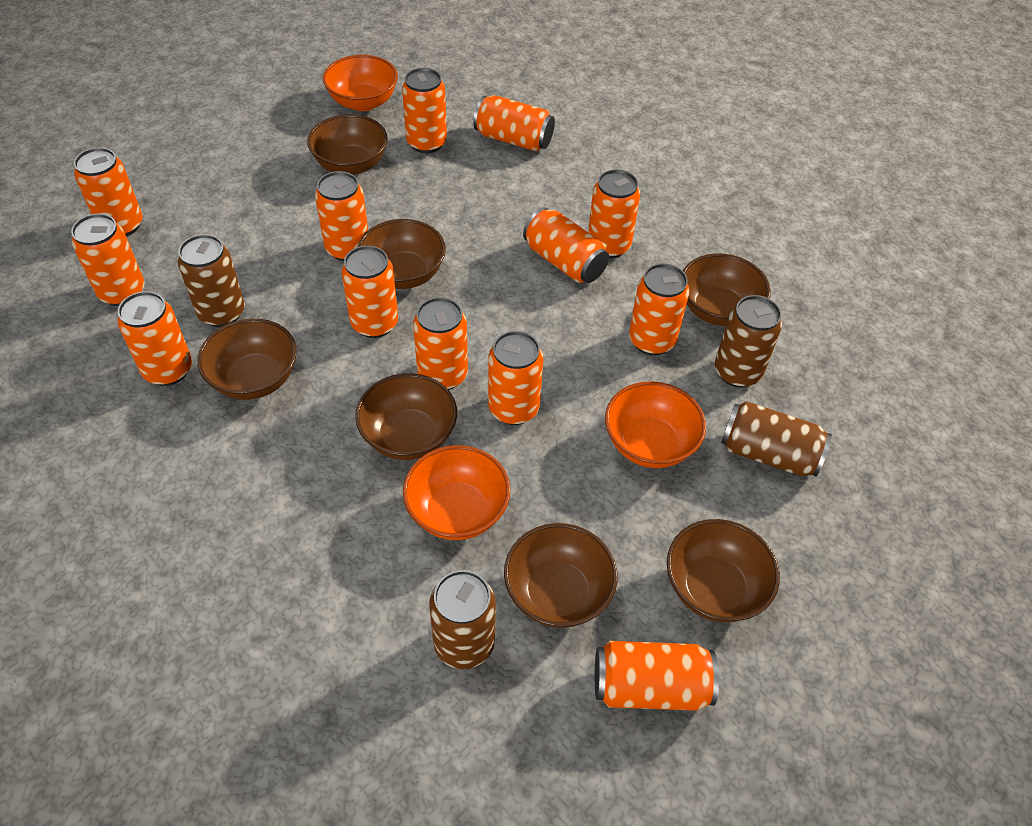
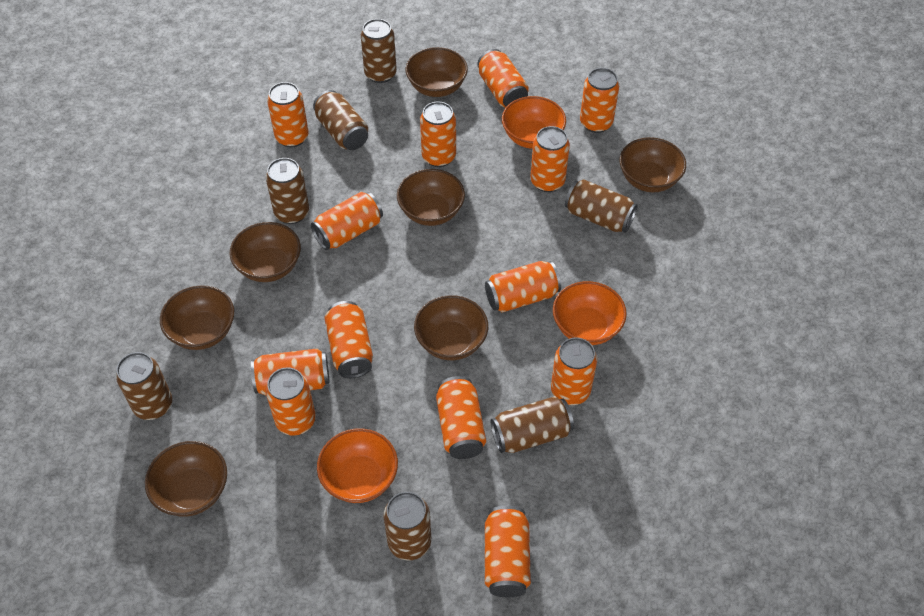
brown can: 4 -> 7

